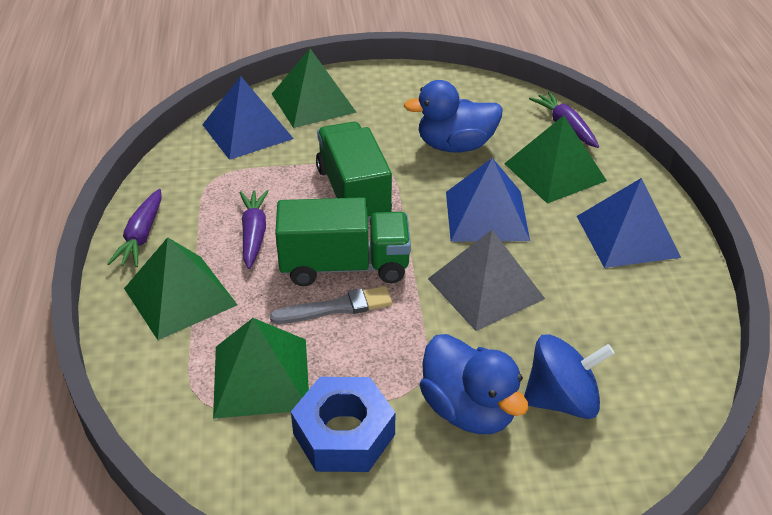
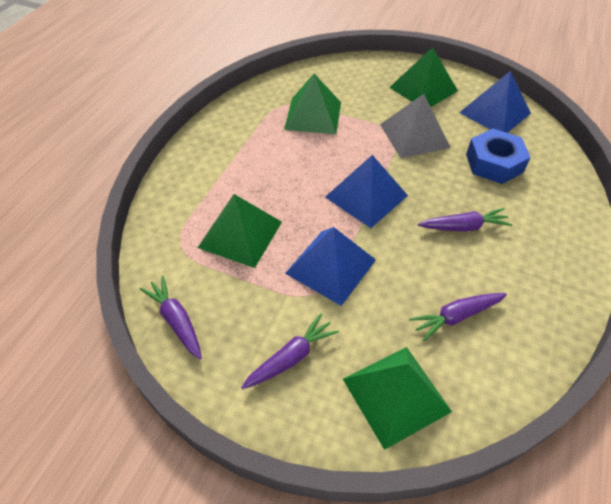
blue duck: 2 -> 0
blue spinning top: 1 -> 0
green truck: 2 -> 0
grey brush: 1 -> 0
purple carrot: 3 -> 4

